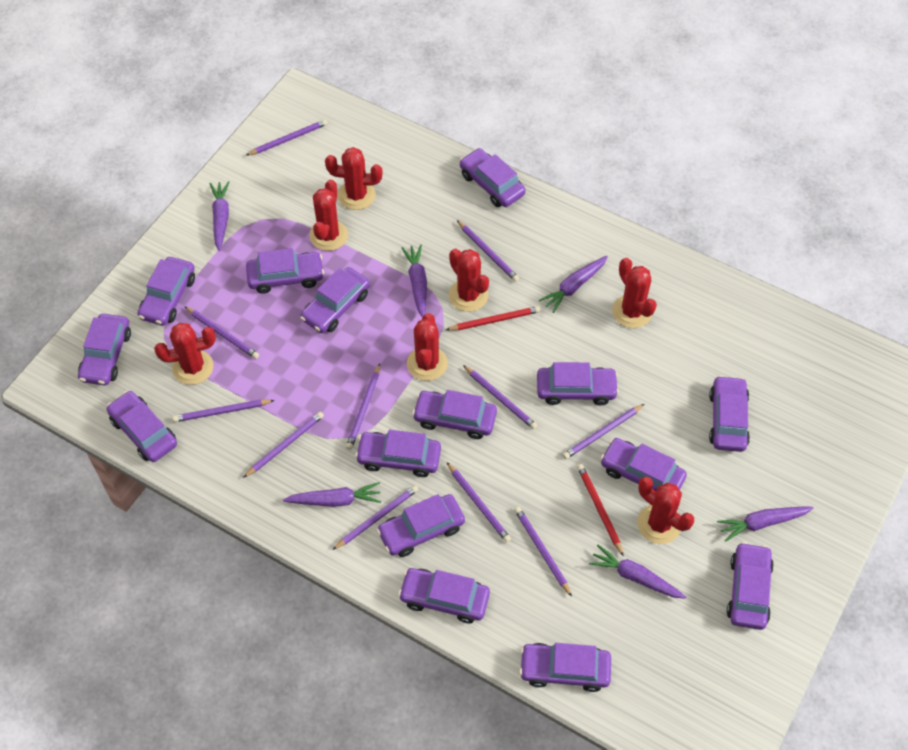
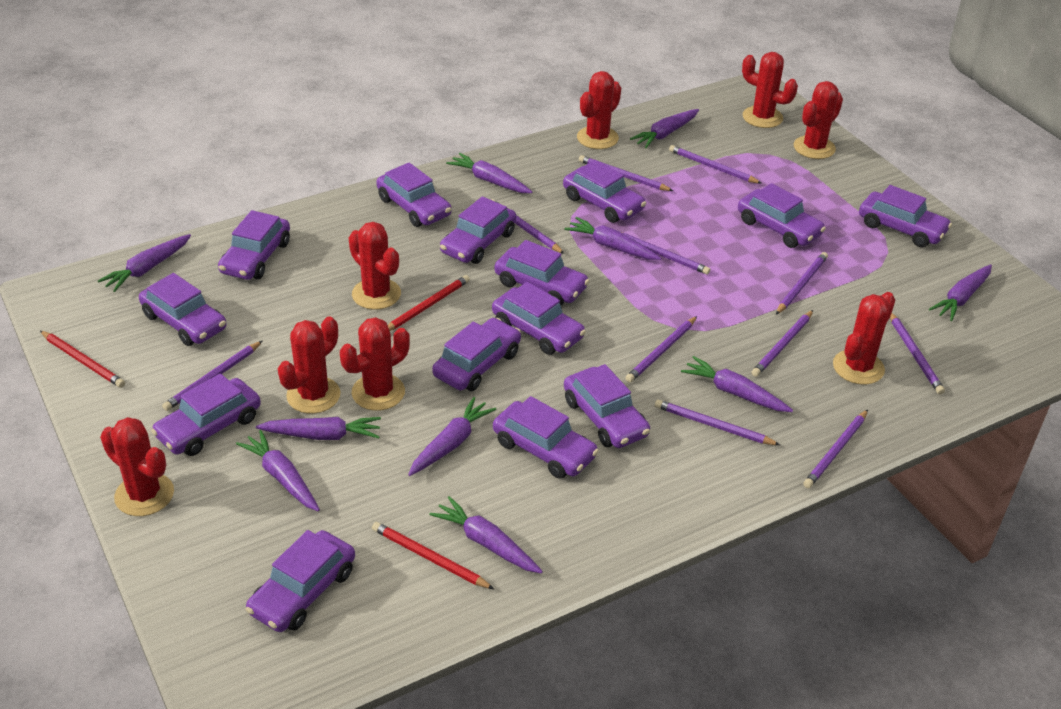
purple car: 15 -> 14
purple carrot: 6 -> 10
red cactus: 7 -> 8
red pencil: 2 -> 3

